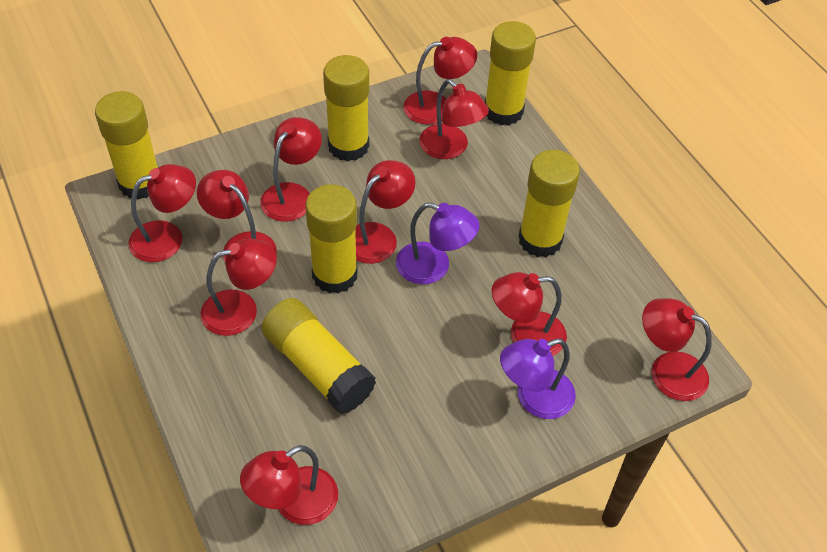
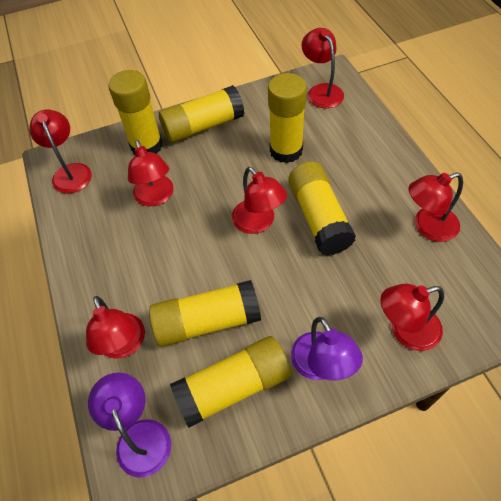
red lamp: 10 -> 7

